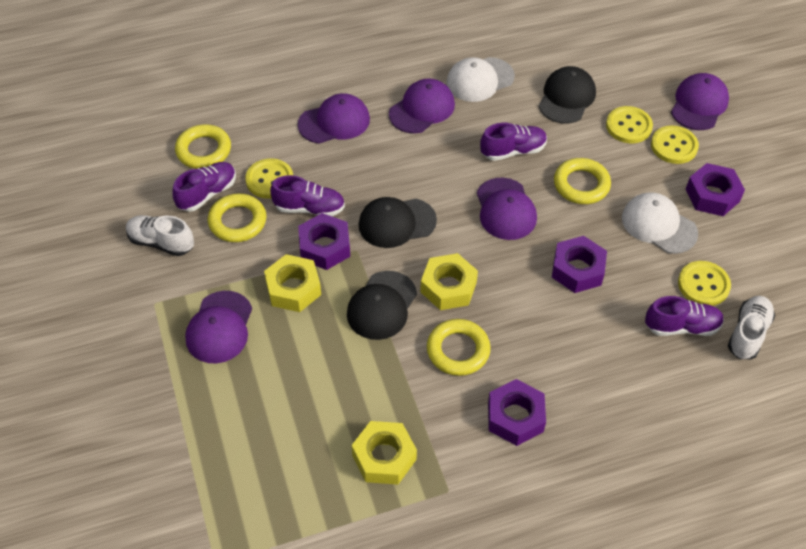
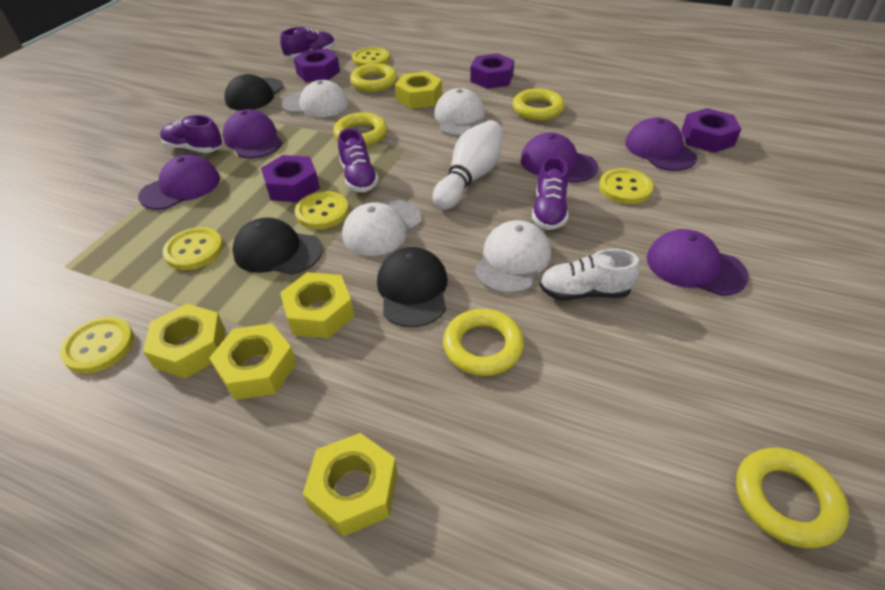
white bowling pin: 0 -> 1
white cap: 2 -> 4
white shoe: 2 -> 1
yellow button: 4 -> 5
yellow nut: 3 -> 5
yellow ring: 4 -> 5

